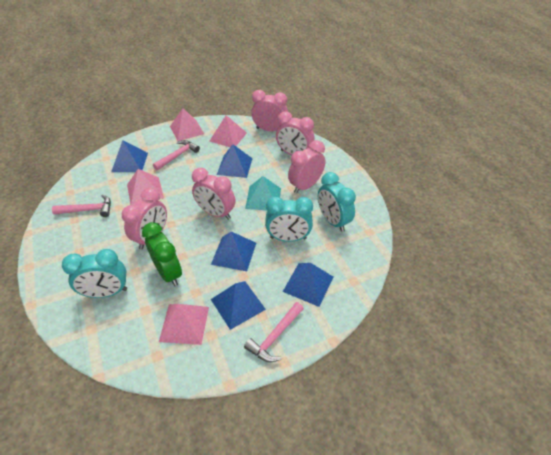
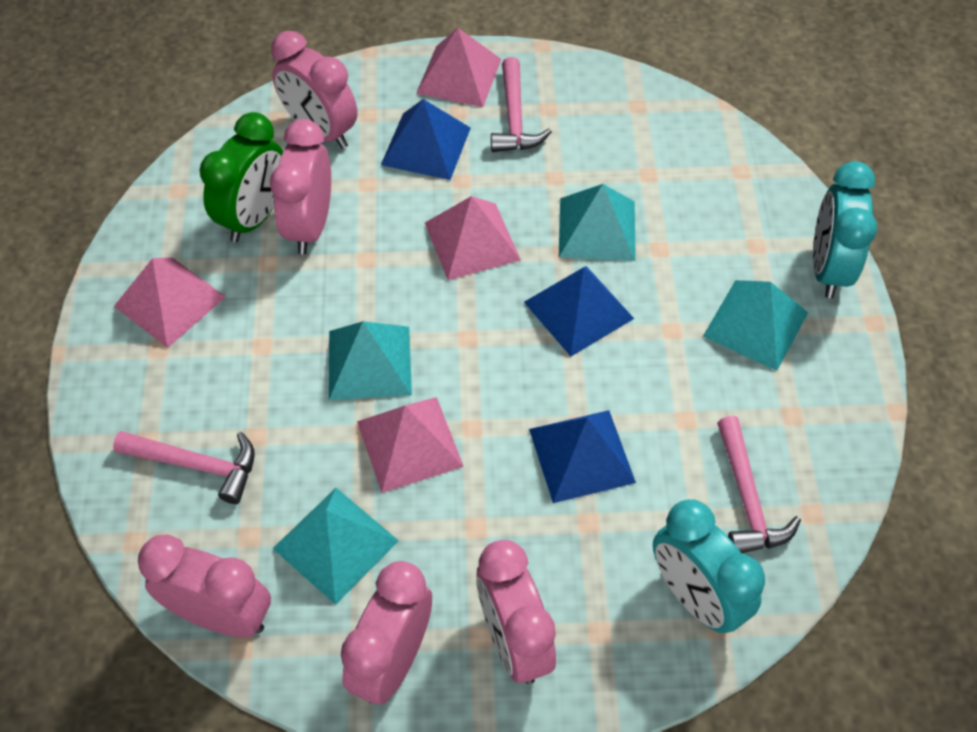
blue pyramid: 5 -> 3
turquoise clock: 3 -> 2
turquoise pyramid: 1 -> 4

